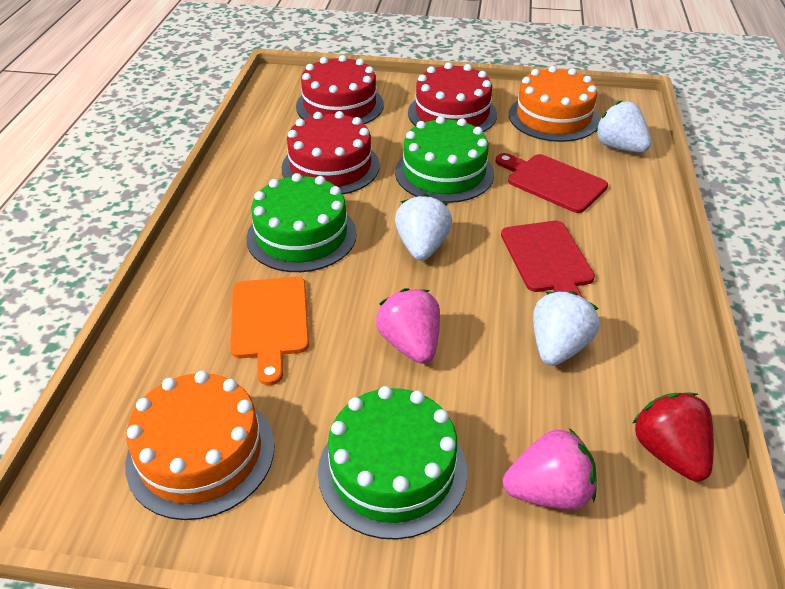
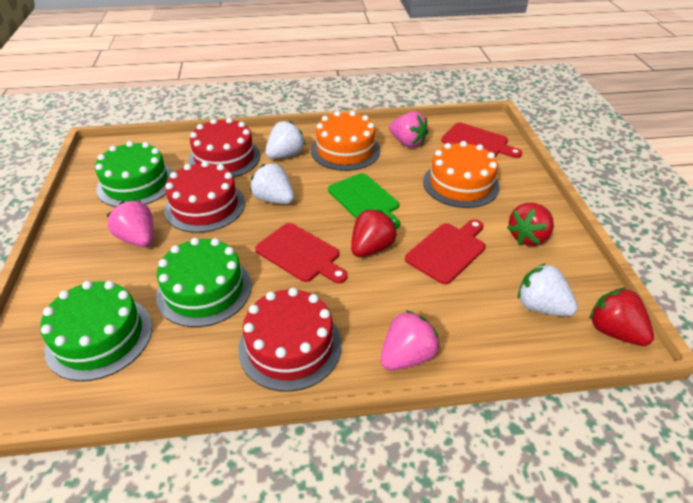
green cutting board: 0 -> 1
orange cutting board: 1 -> 0
pink strawberry: 2 -> 3
red cutting board: 2 -> 3
red strawberry: 1 -> 3

